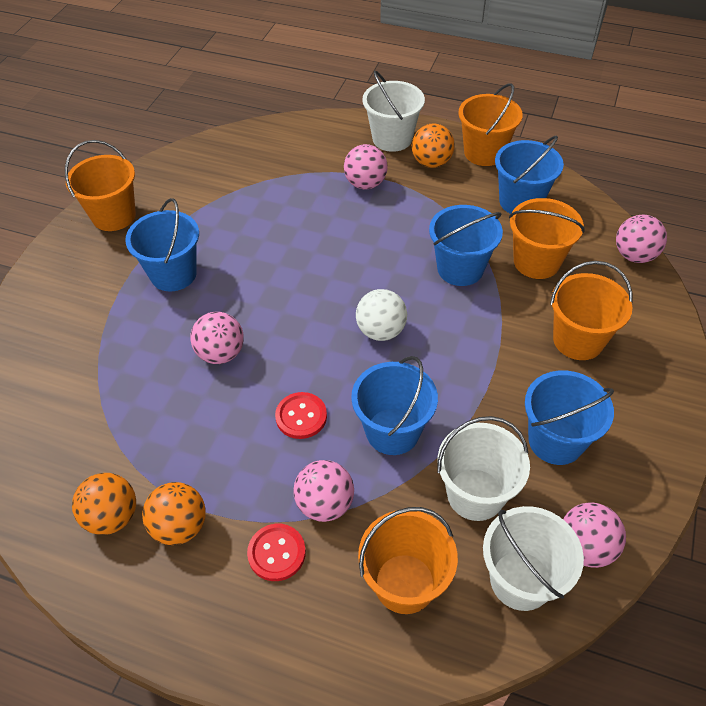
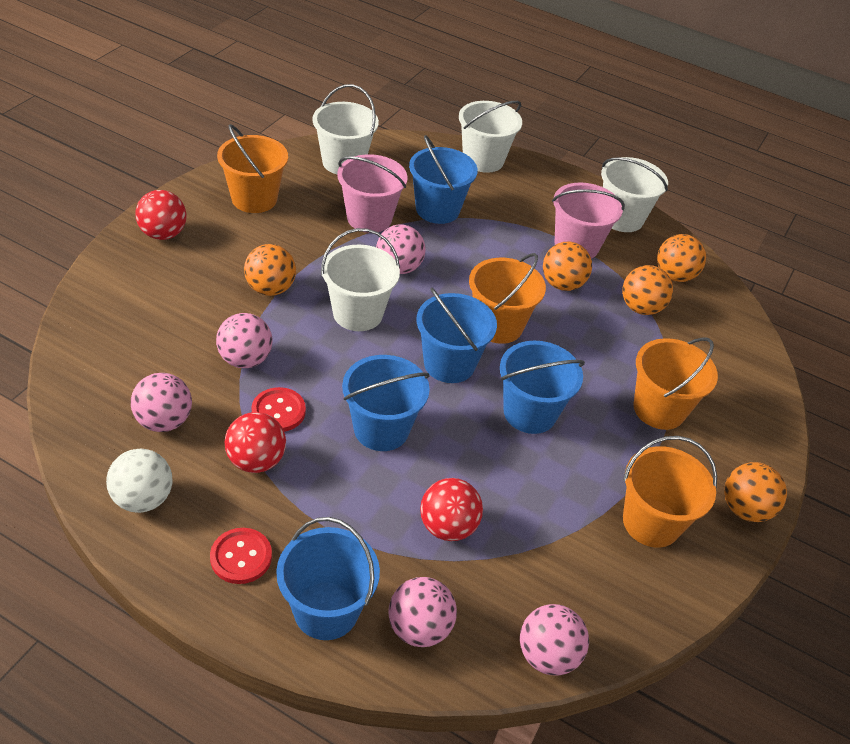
orange ball: 3 -> 5
orange bucket: 5 -> 4
pink bucket: 0 -> 2
red ball: 0 -> 3
white bucket: 3 -> 4

